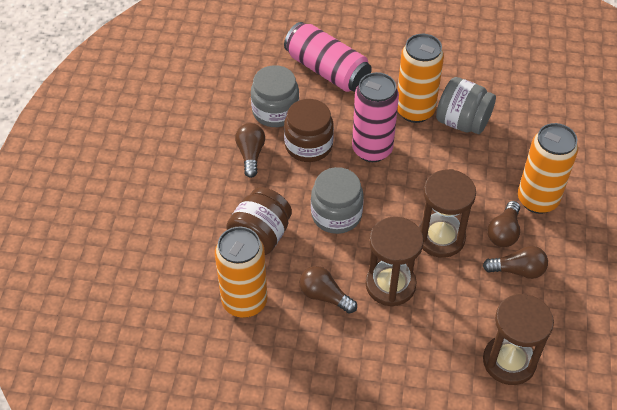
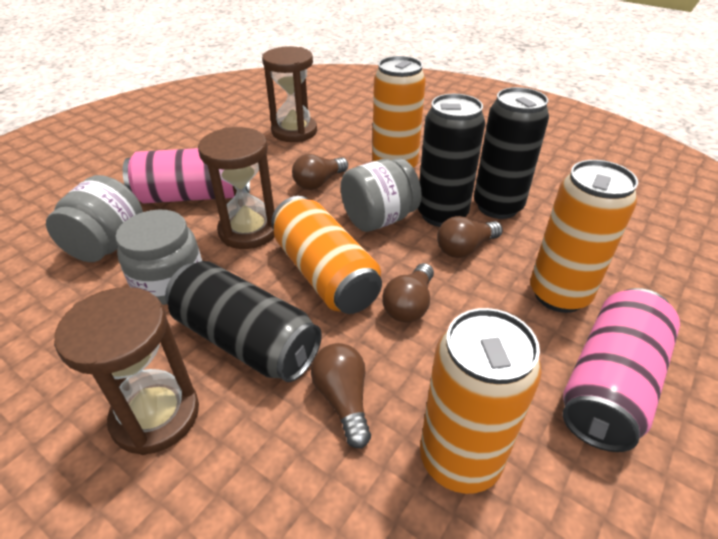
black can: 0 -> 3
brown jar: 2 -> 0
orange can: 3 -> 4

